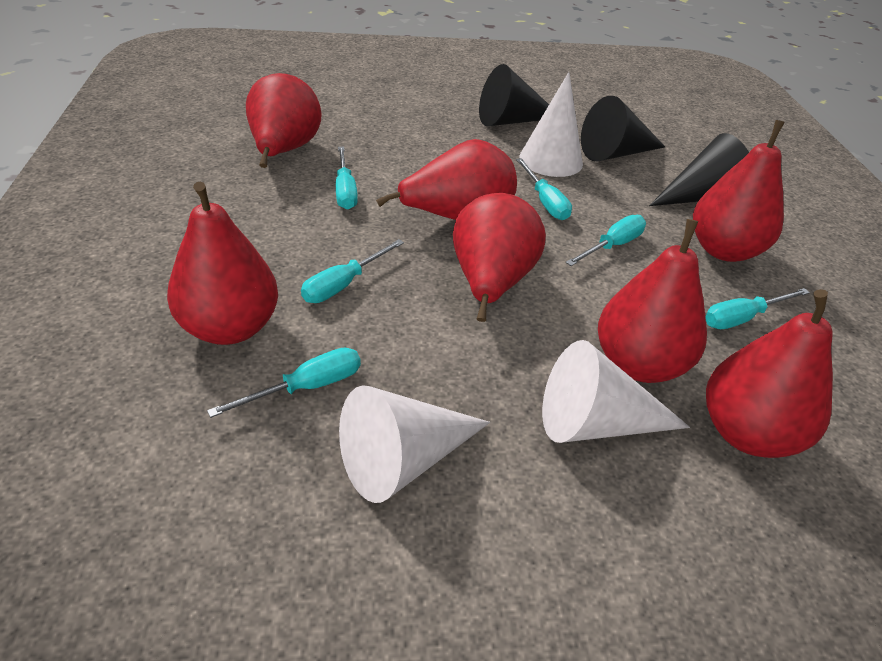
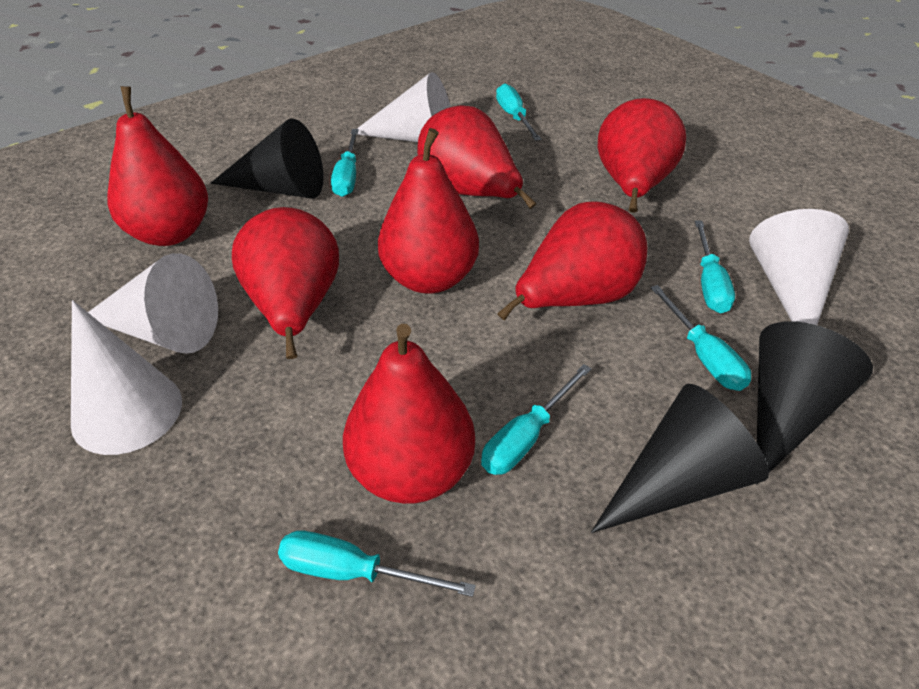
white cone: 3 -> 4

